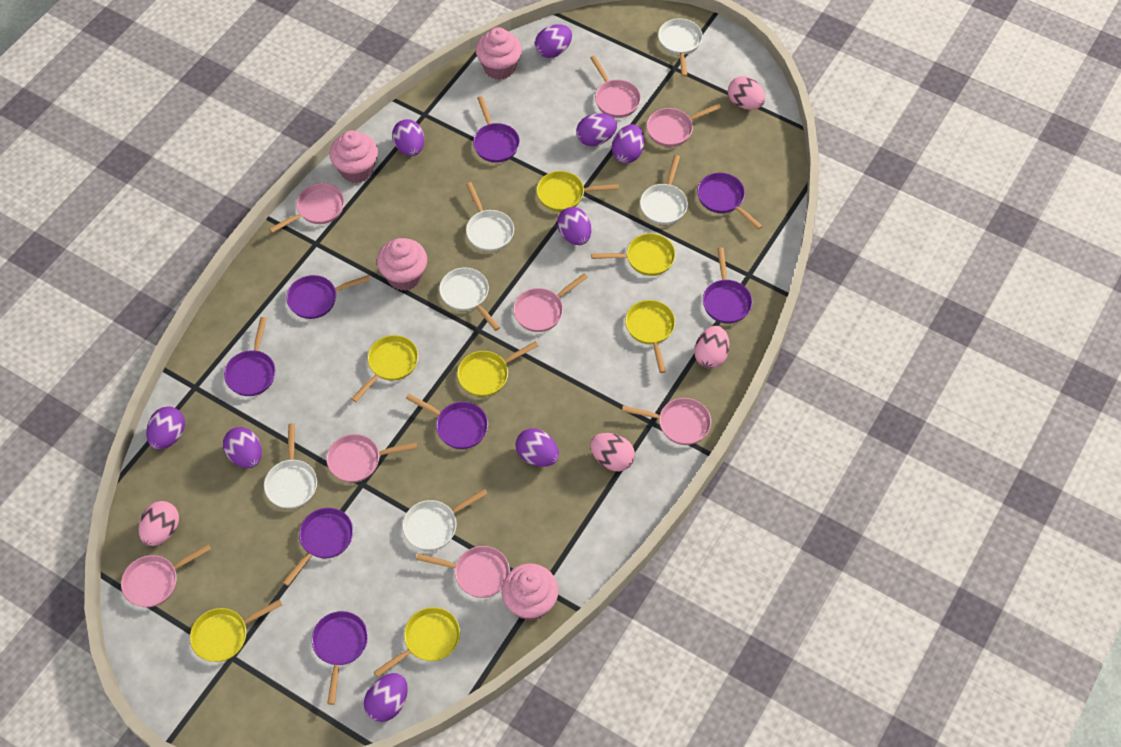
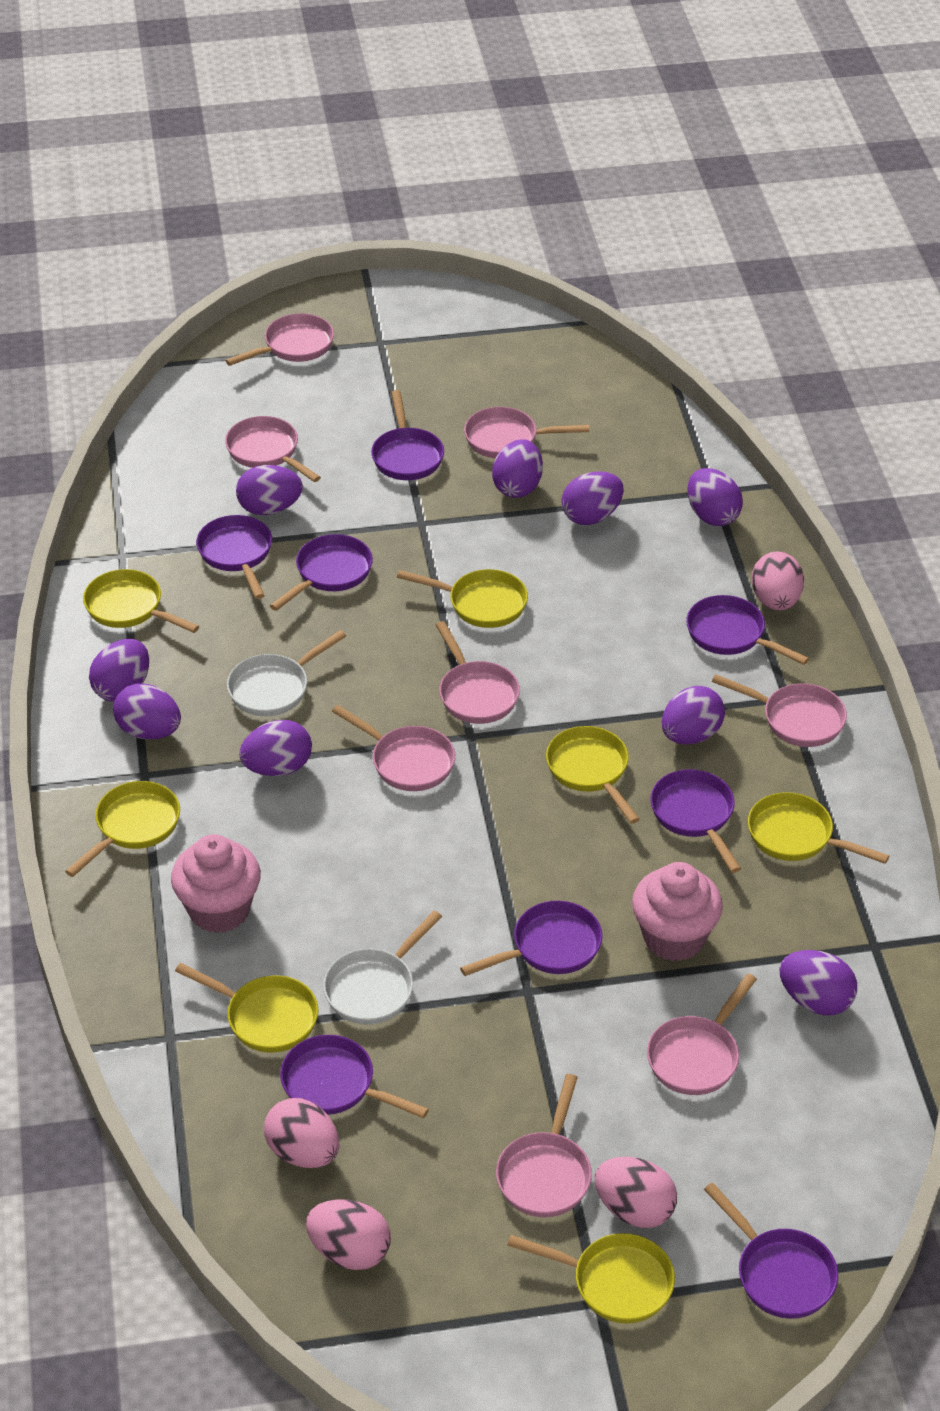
pink cupcake: 4 -> 2
white pan: 6 -> 2

